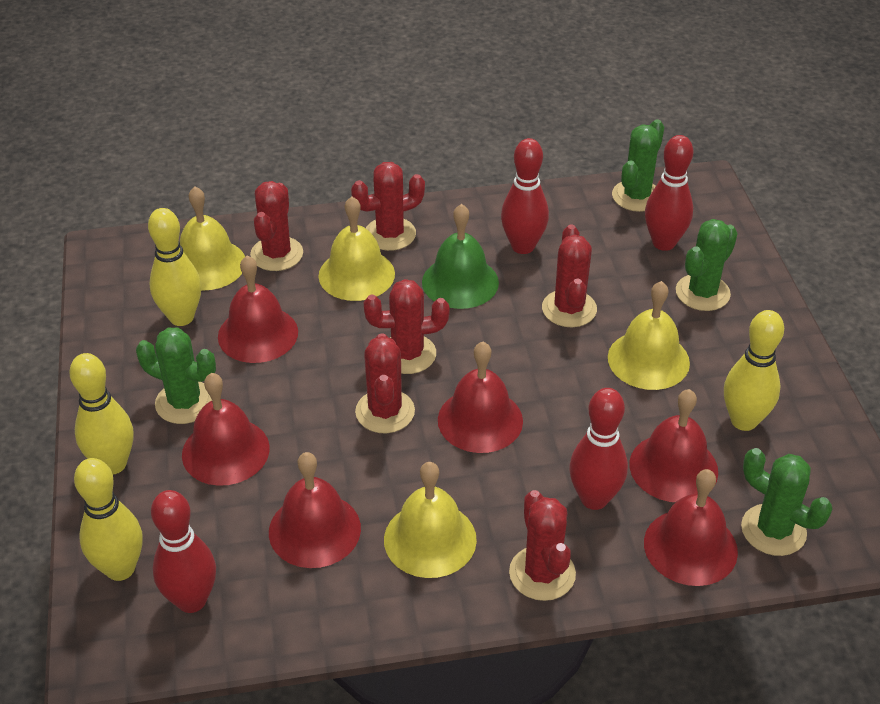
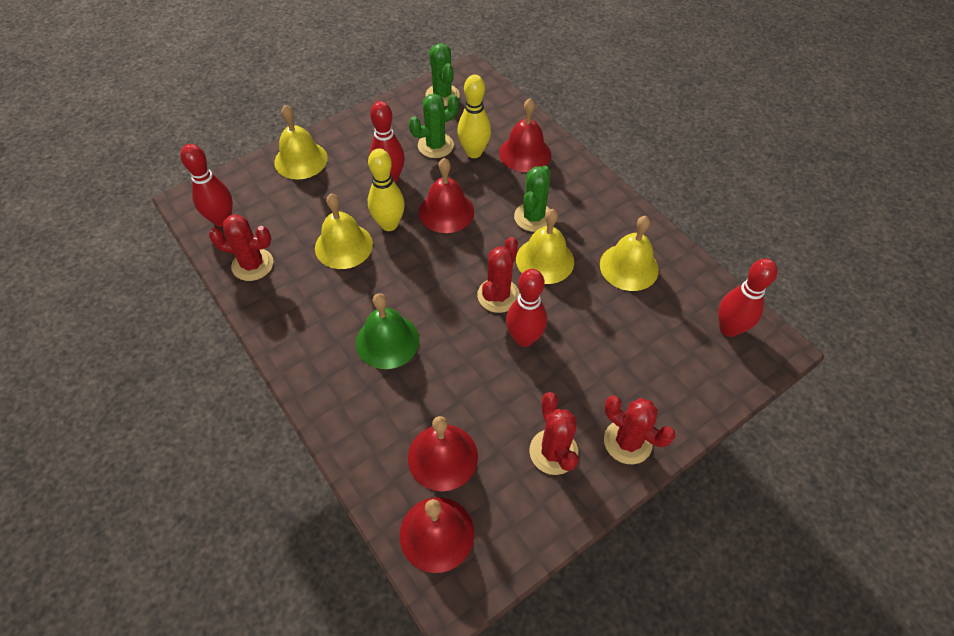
green cactus: 4 -> 3
red bell: 6 -> 4
red cactus: 6 -> 4
yellow bowling pin: 4 -> 2

